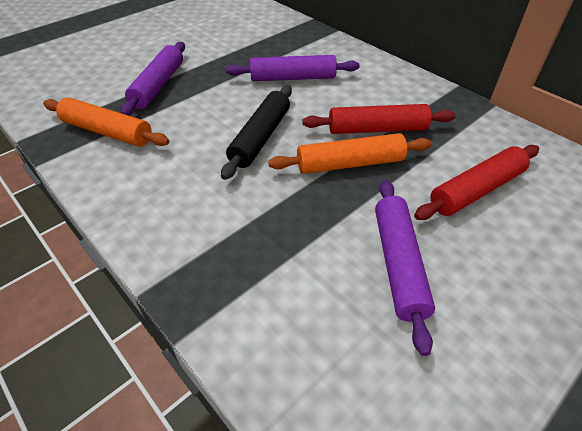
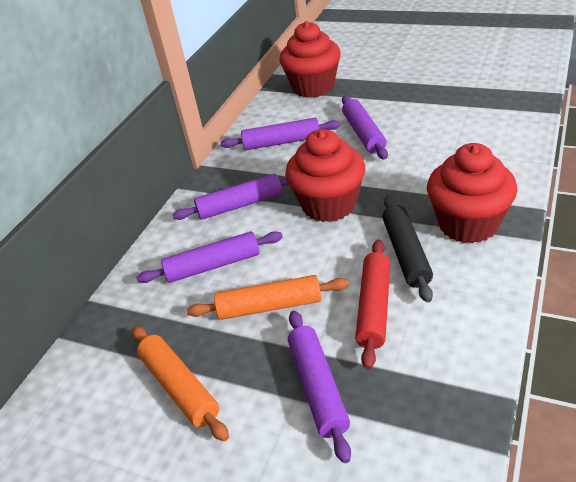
purple rolling pin: 3 -> 5
red cupcake: 0 -> 3
red rolling pin: 2 -> 1

